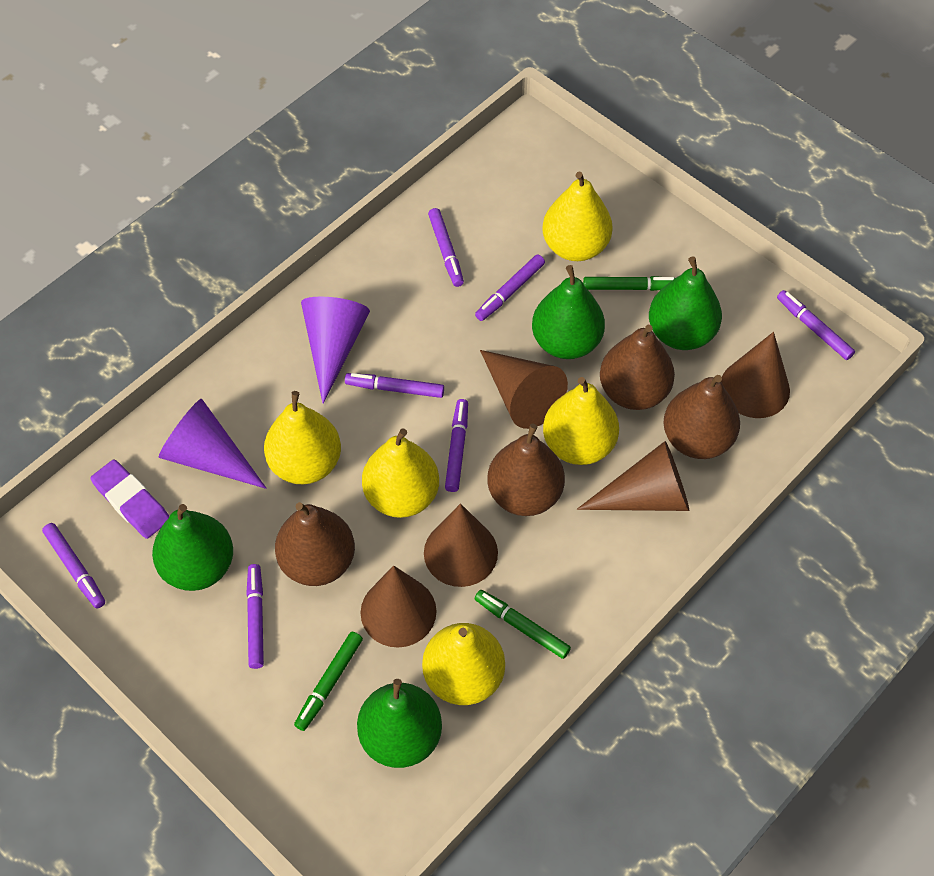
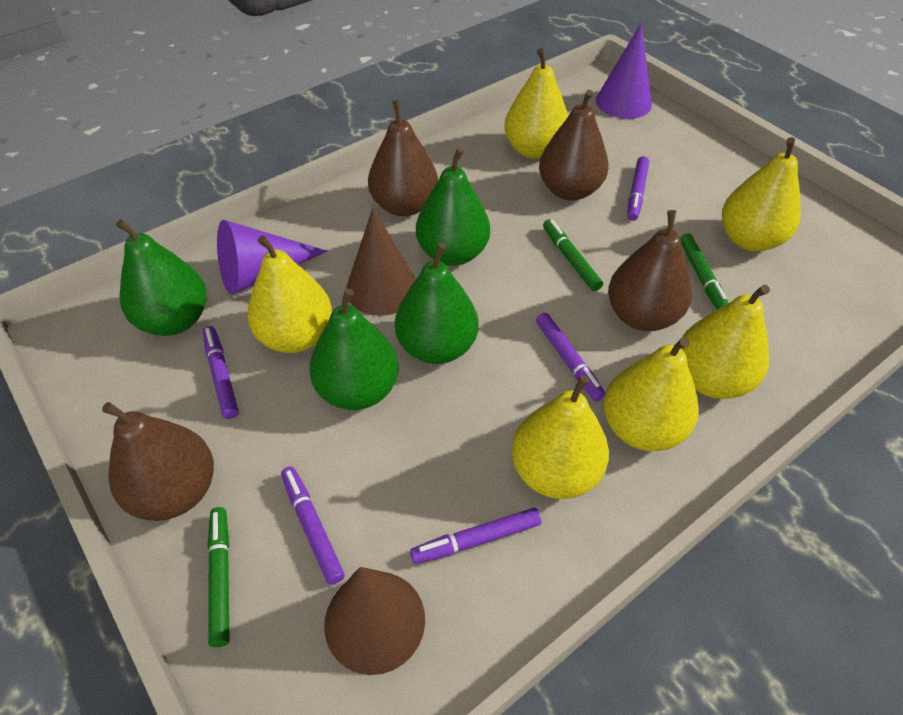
brown cone: 5 -> 2
purple eraser: 1 -> 0
purple marker: 7 -> 5
yellow pear: 5 -> 6

